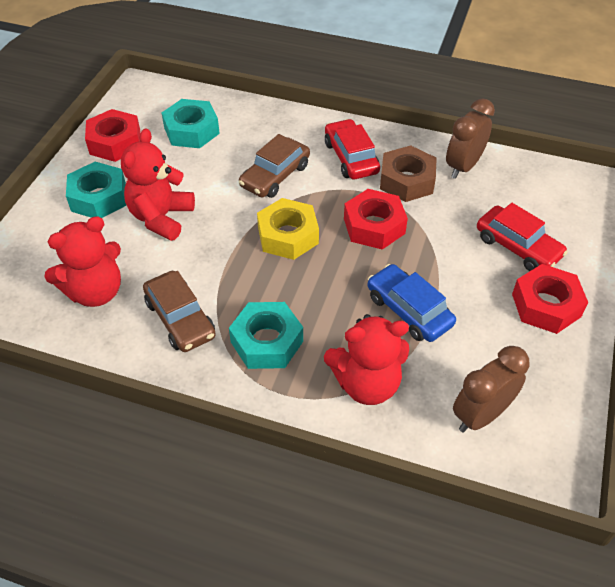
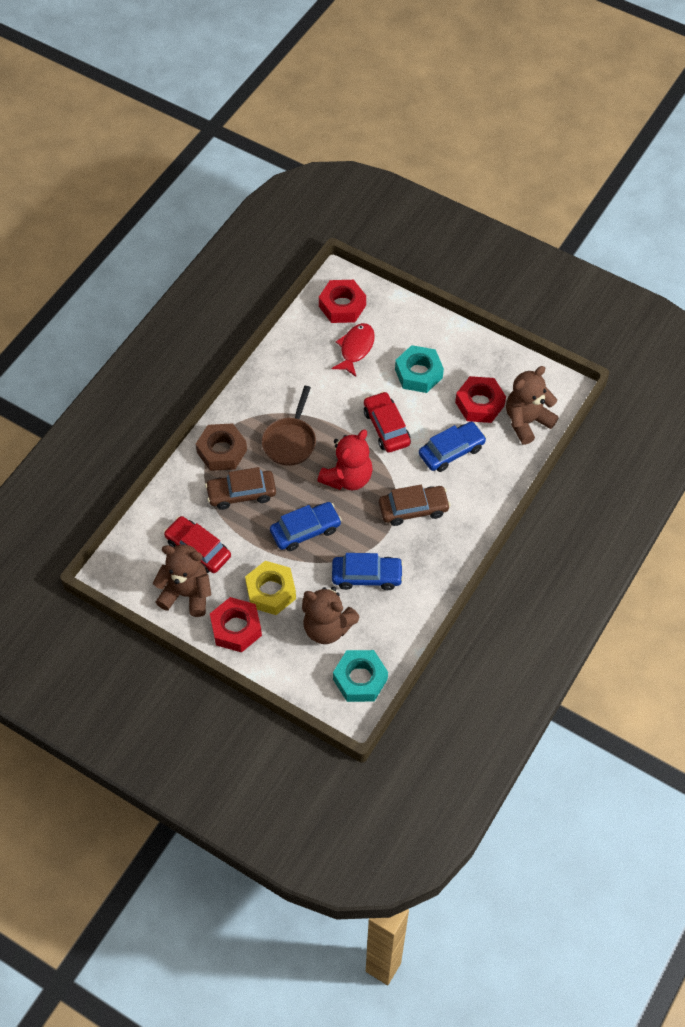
blue car: 1 -> 3
brown clock: 2 -> 0
brown pan: 0 -> 1
brown teddy bear: 0 -> 3
red fish: 0 -> 1
red teddy bear: 3 -> 1
turquoise nut: 3 -> 2

